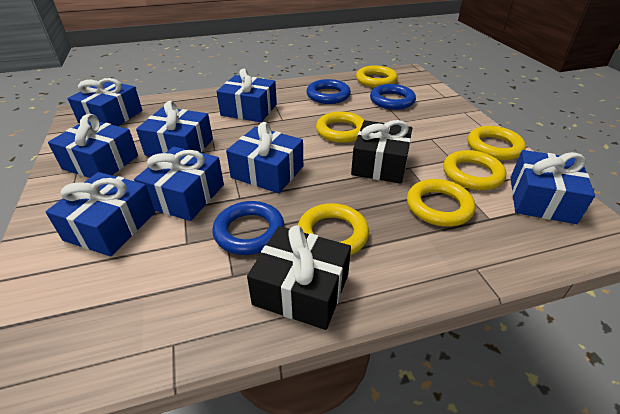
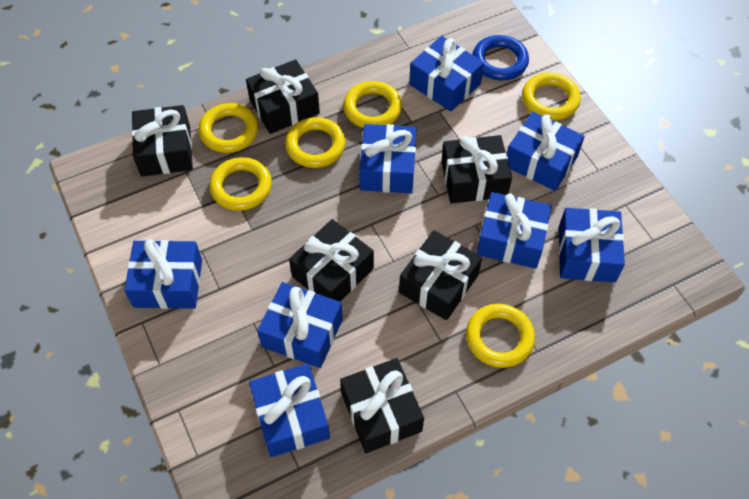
black gift: 2 -> 6
blue ring: 3 -> 1

